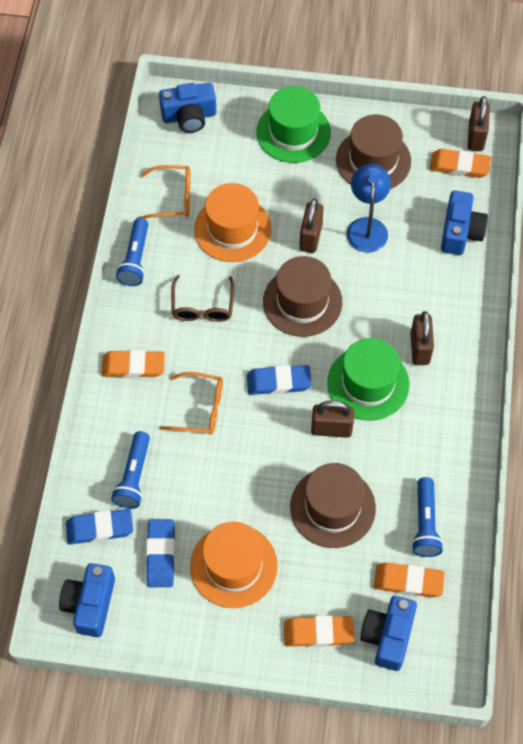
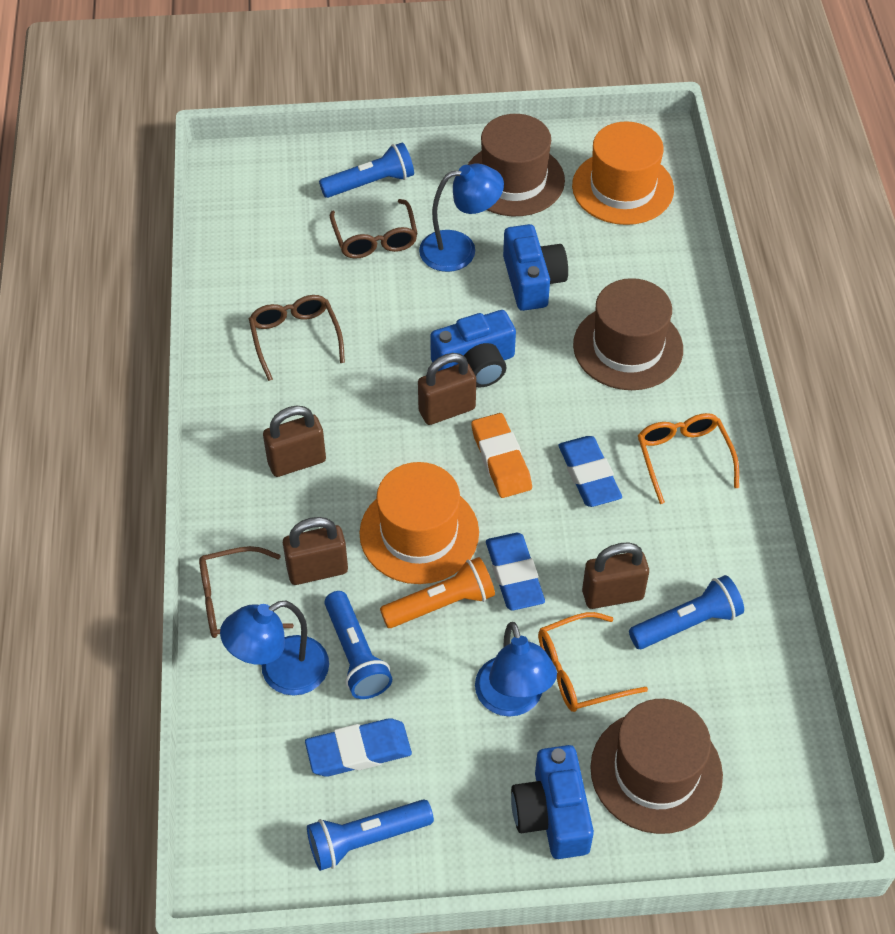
blue camera: 4 -> 3
blue flashlight: 3 -> 4
blue lamp: 1 -> 3
brown glasses: 1 -> 3
green hat: 2 -> 0
orange eraser: 4 -> 1
orange flashlight: 0 -> 1

